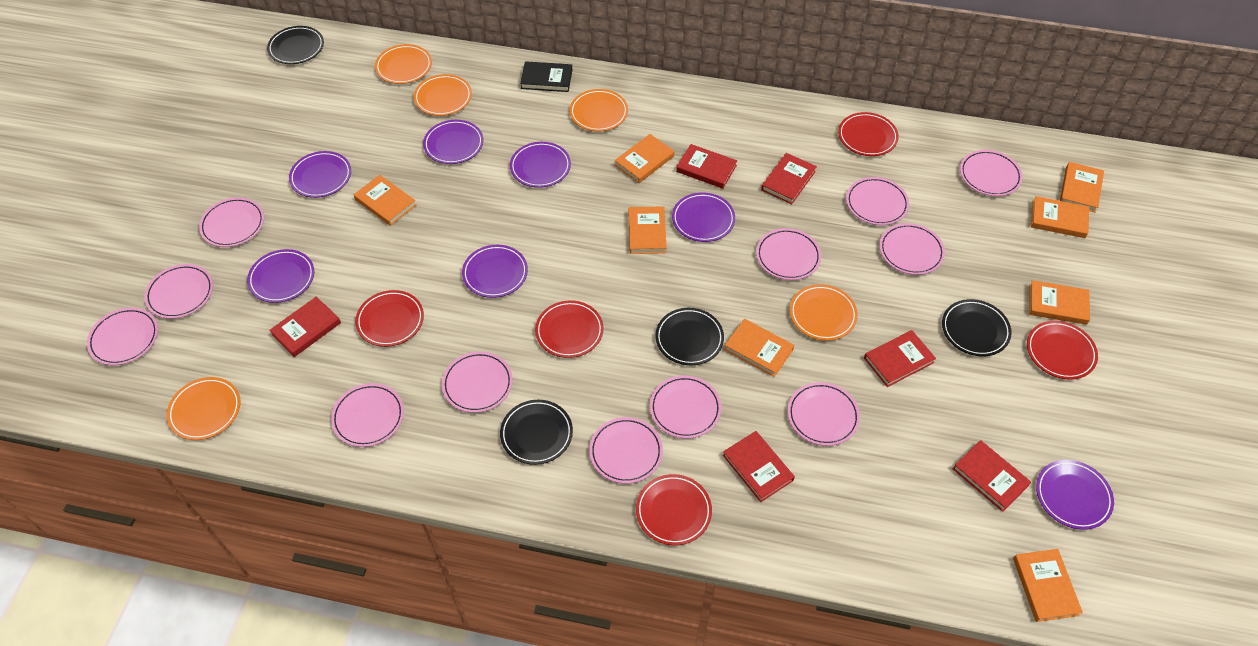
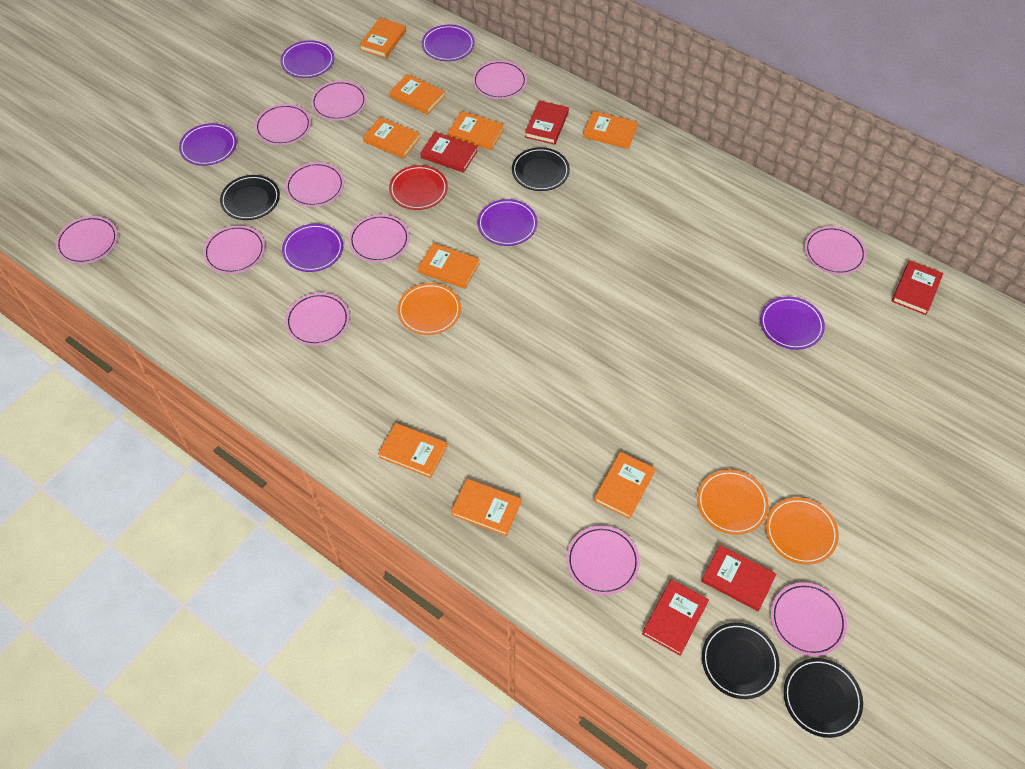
black book: 1 -> 0
orange book: 8 -> 9
orange plate: 5 -> 3
pink plate: 12 -> 11
purple plate: 7 -> 6
red book: 6 -> 5
red plate: 5 -> 1

